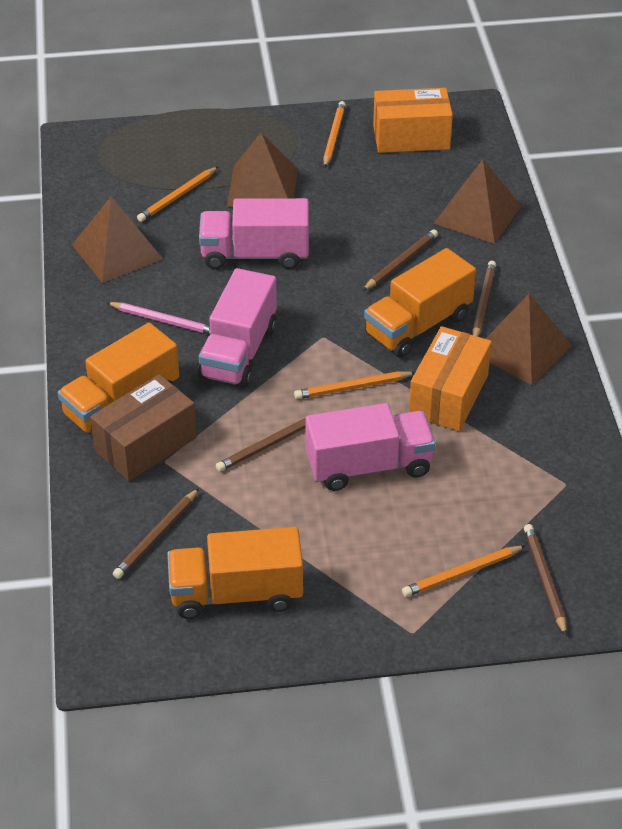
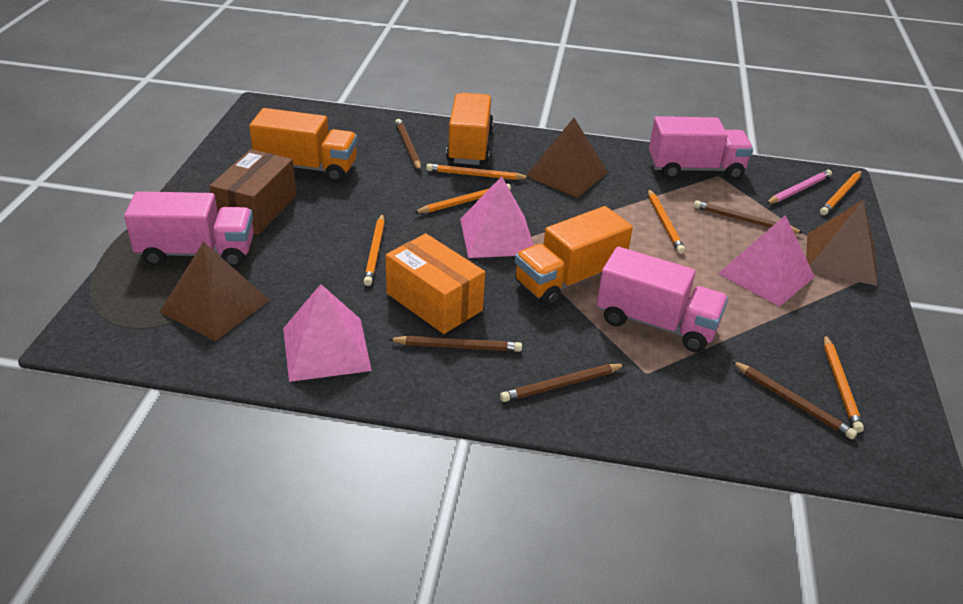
brown pyramid: 4 -> 3
orange box: 2 -> 1
orange pencil: 4 -> 6
pink pyramid: 0 -> 3

